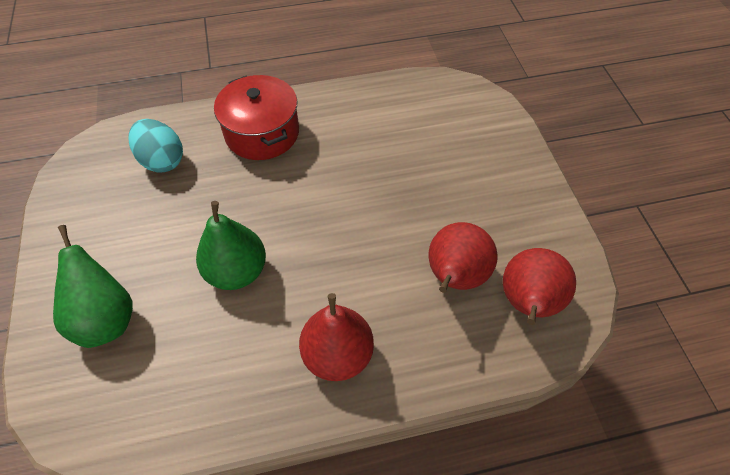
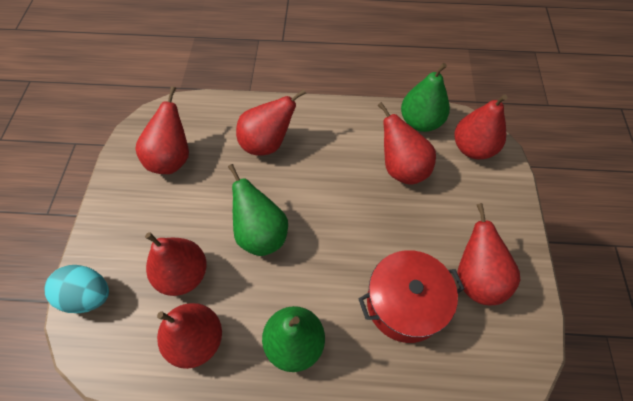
green pear: 2 -> 3
red pear: 3 -> 7

